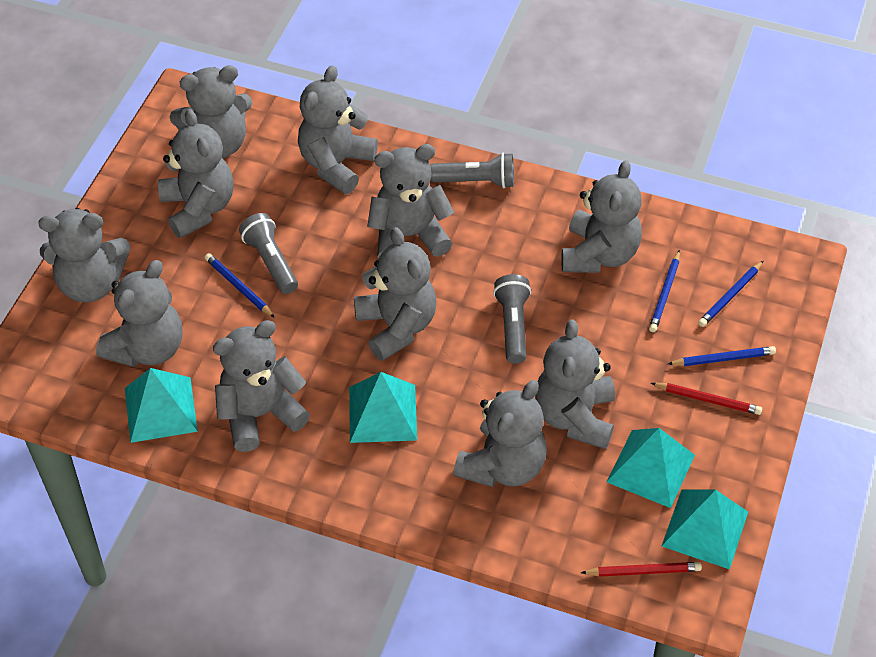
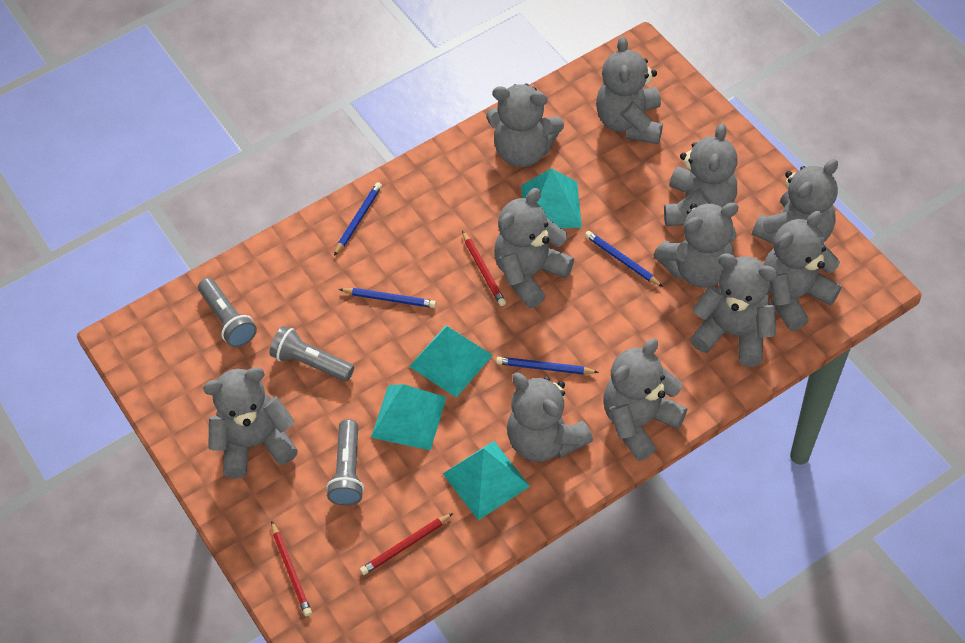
red pencil: 2 -> 3

